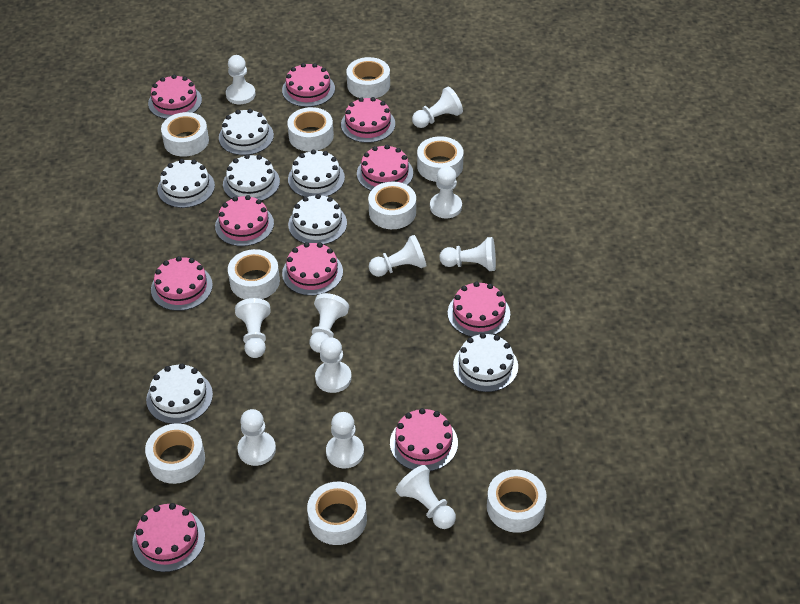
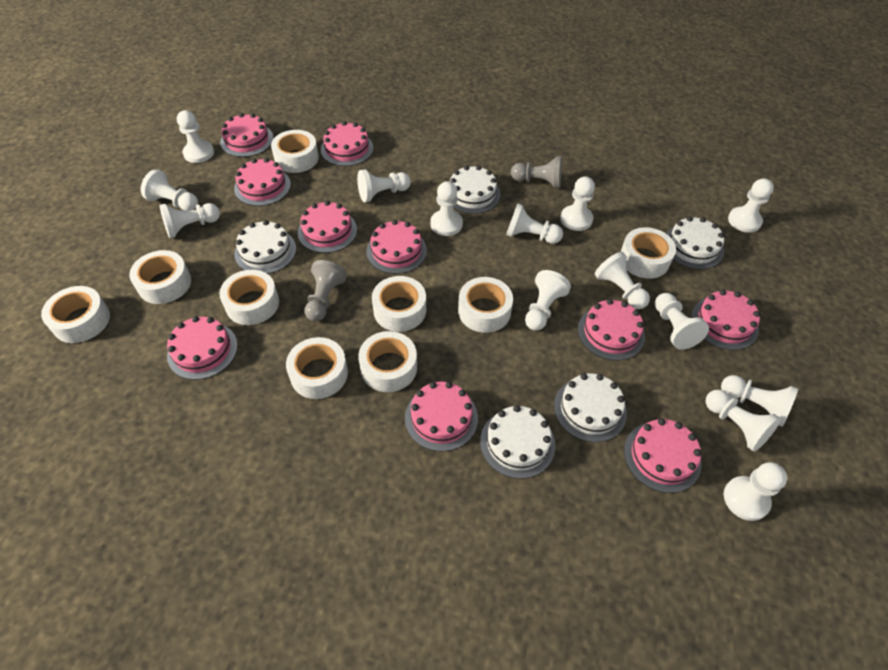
grey pawn: 0 -> 2
white cake: 7 -> 5
white pawn: 11 -> 14

